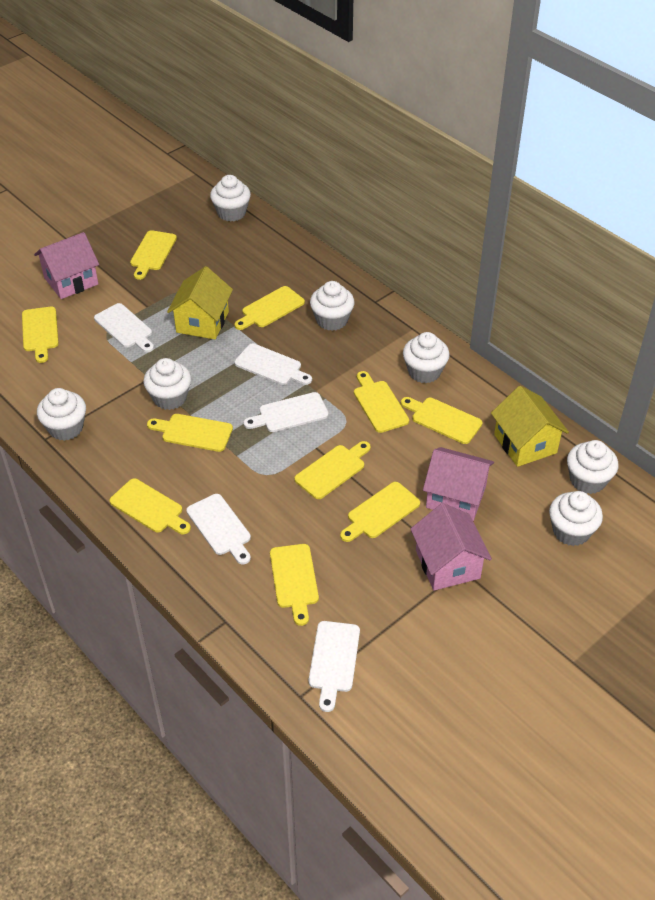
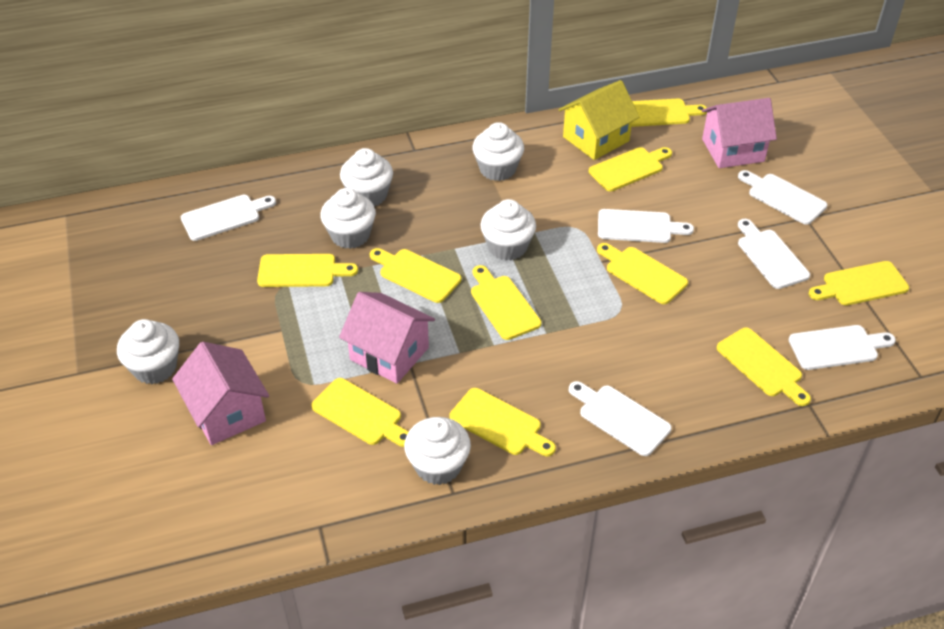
white cupcake: 7 -> 6
white cutting board: 5 -> 6
yellow house: 2 -> 1

